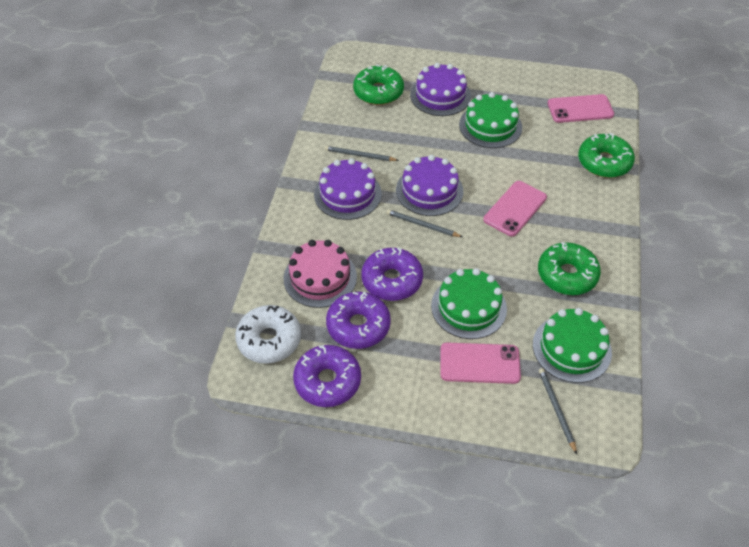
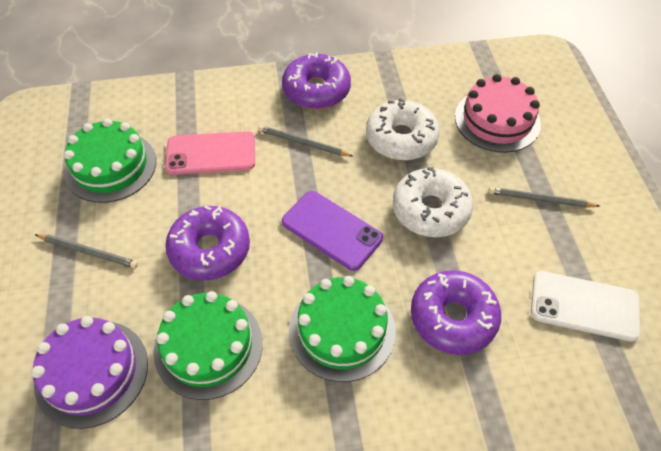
green donut: 3 -> 0
pink phone: 3 -> 1
purple cake: 3 -> 1
purple phone: 0 -> 1
white donut: 1 -> 2
white phone: 0 -> 1

